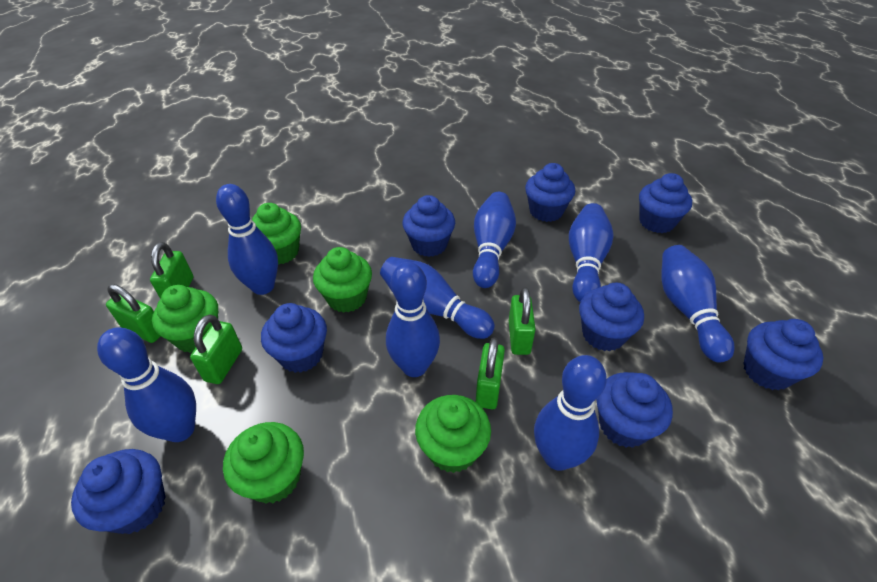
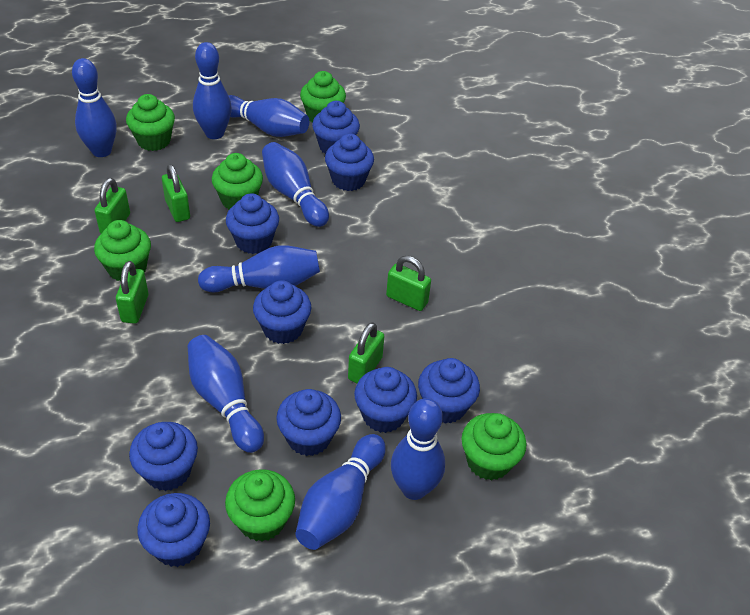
blue cupcake: 8 -> 9
green cupcake: 5 -> 6

